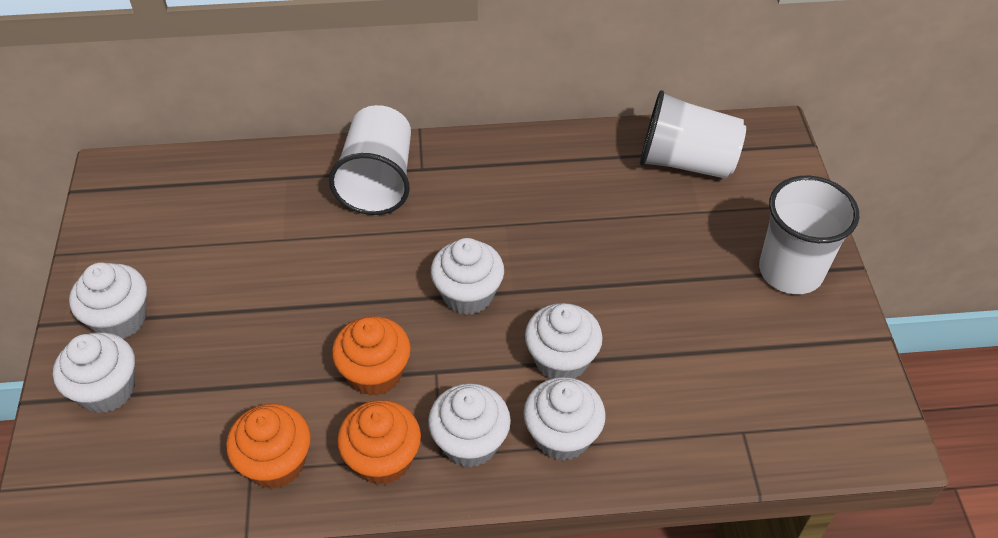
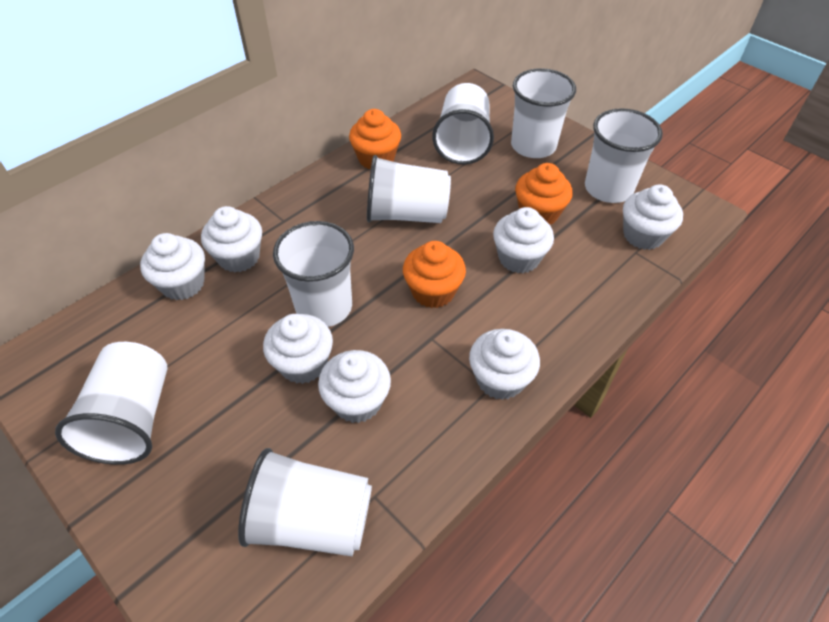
white cup: 3 -> 7
white cupcake: 6 -> 7

